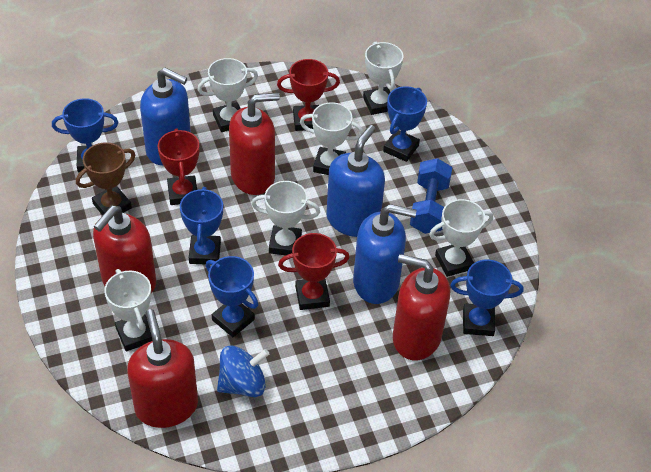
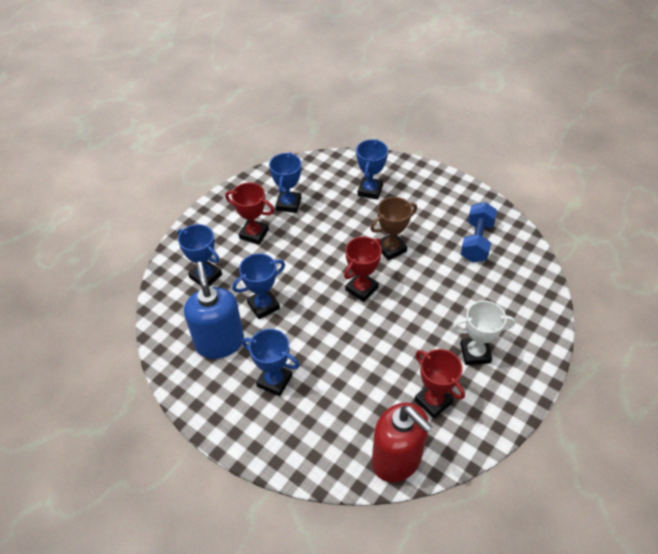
blue soap dispenser: 3 -> 1
blue spinning top: 1 -> 0
red soap dispenser: 4 -> 1
white trophy: 6 -> 1

